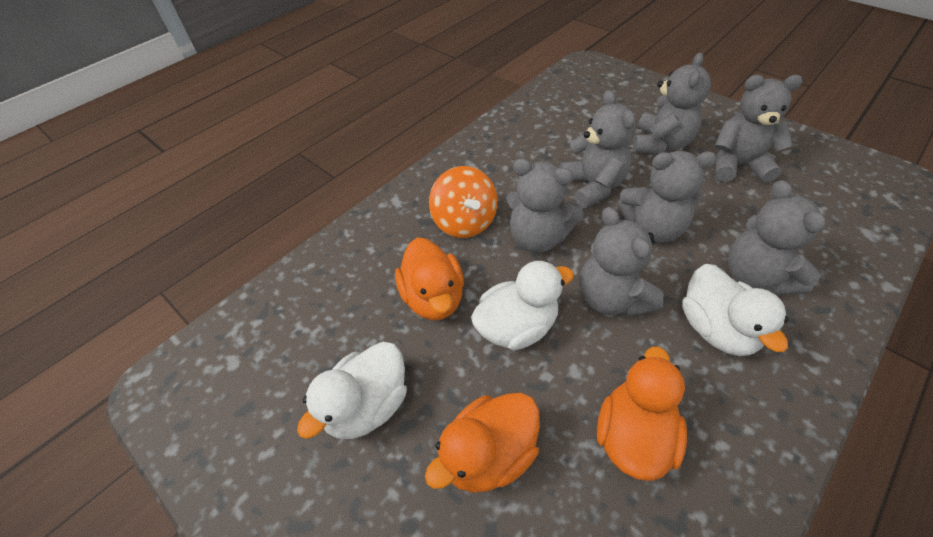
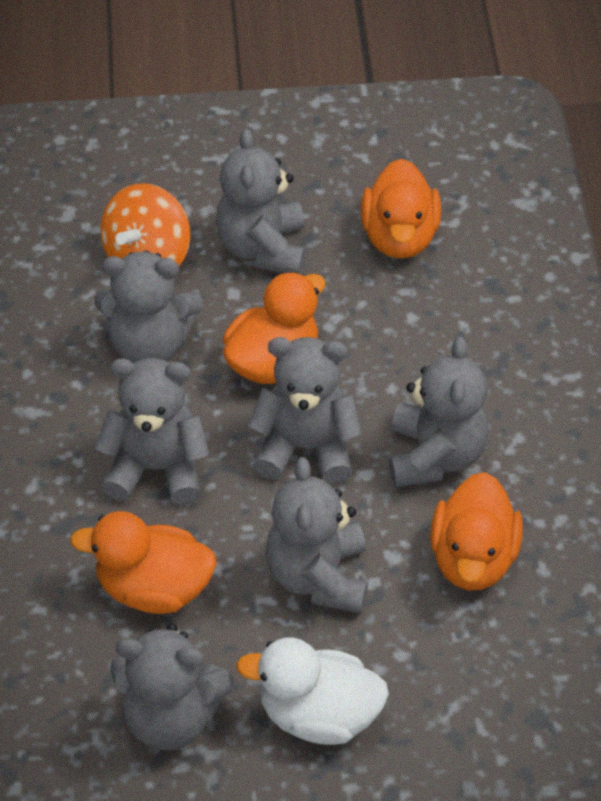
orange duck: 3 -> 4
white duck: 3 -> 1

